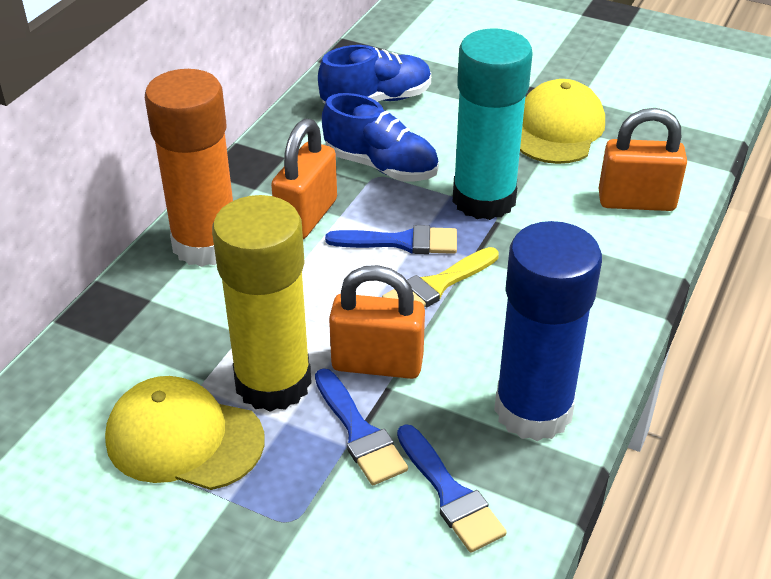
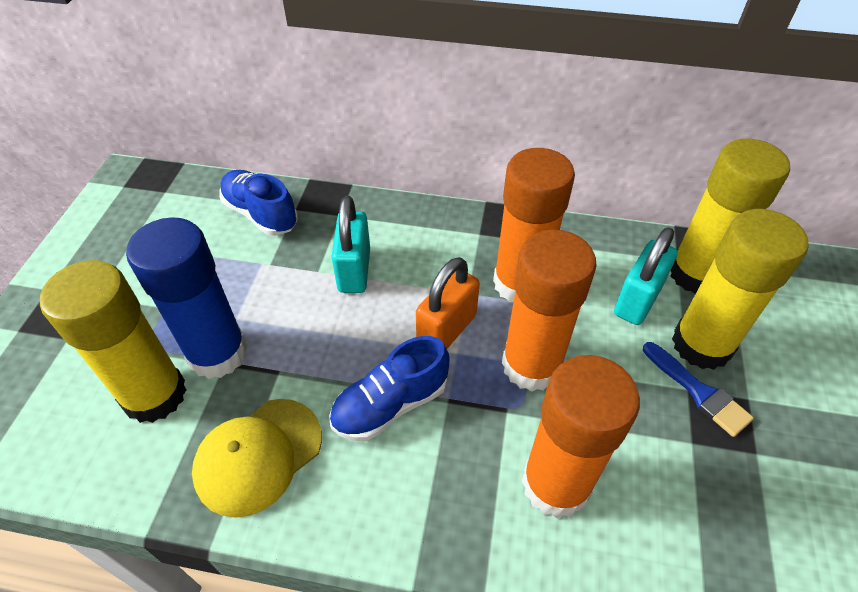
blue brush: 3 -> 1
orange glue stick: 1 -> 3
orange padlock: 3 -> 1
turquoise glue stick: 1 -> 0
turquoise padlock: 0 -> 2
yellow brush: 1 -> 0
yellow cap: 2 -> 1
yellow glue stick: 1 -> 3

